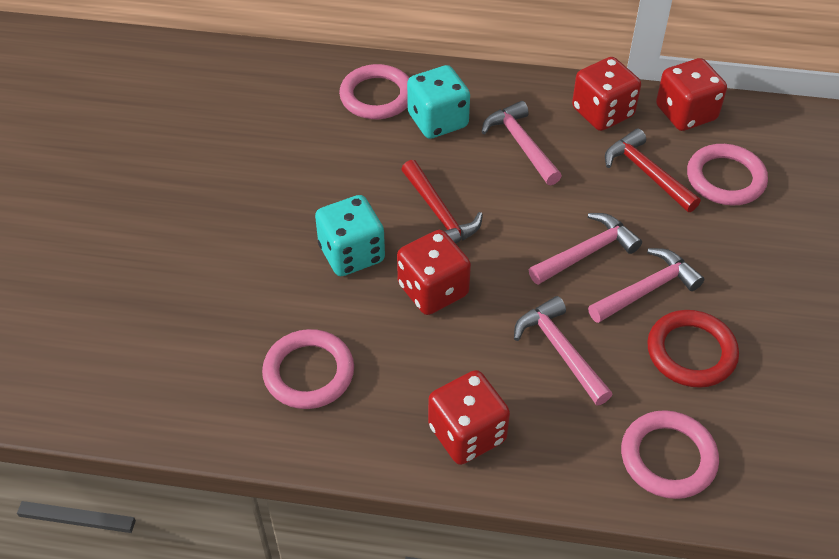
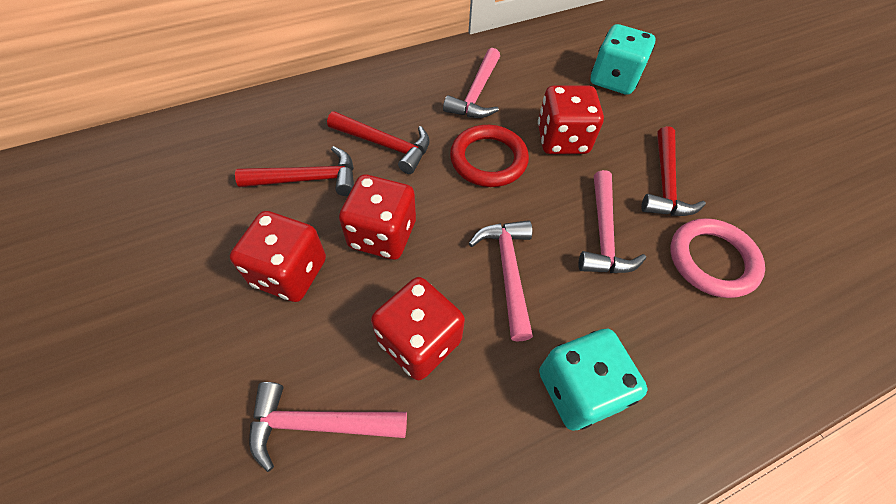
pink ring: 4 -> 1
red hammer: 2 -> 3

